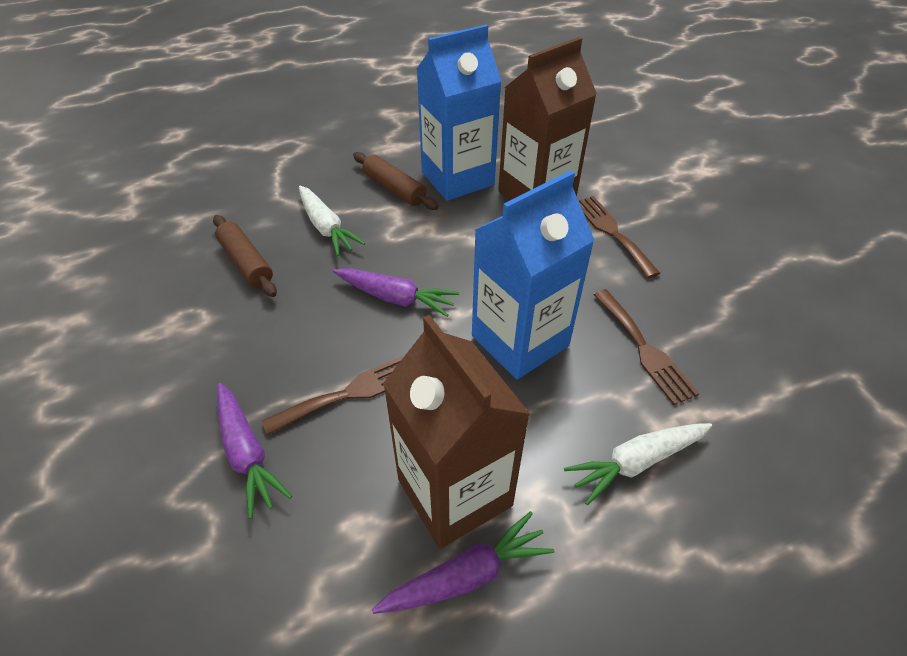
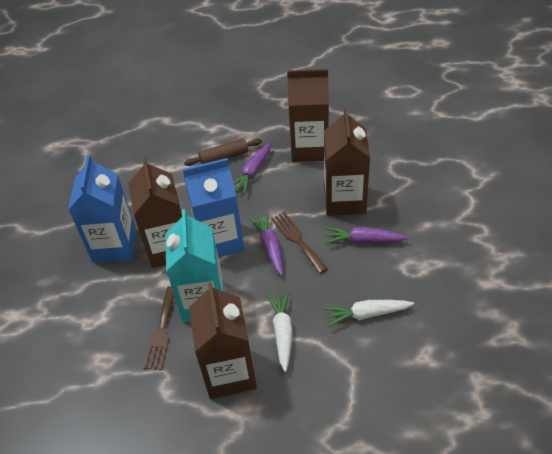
brown carton: 2 -> 4
brown fork: 3 -> 2
brown rolling pin: 2 -> 1
turquoise carton: 0 -> 1

